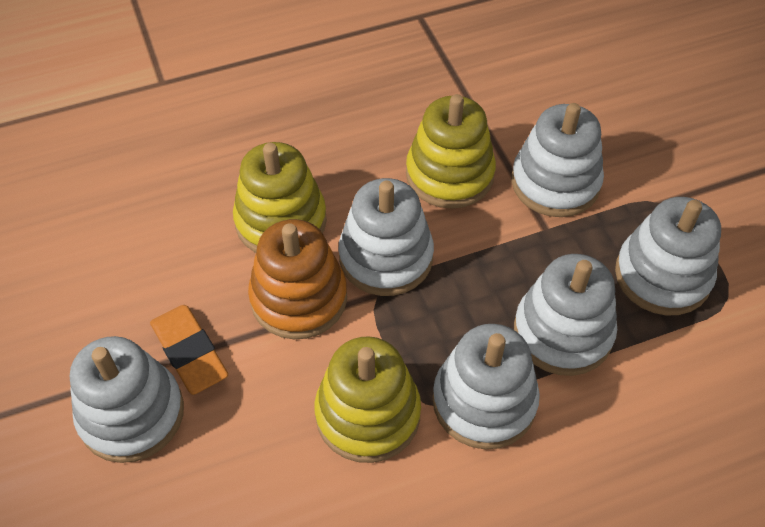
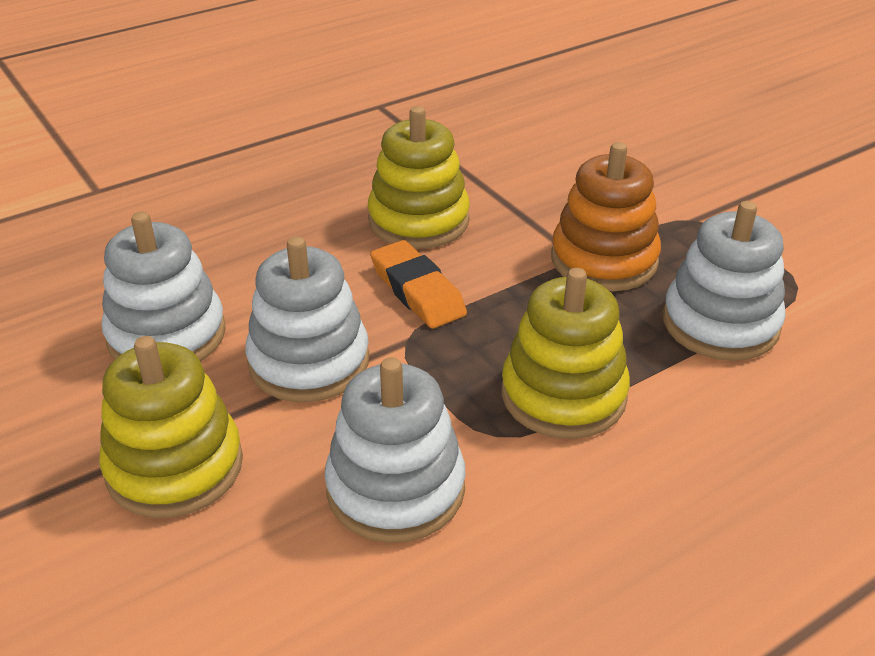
white stacking toy: 6 -> 4

